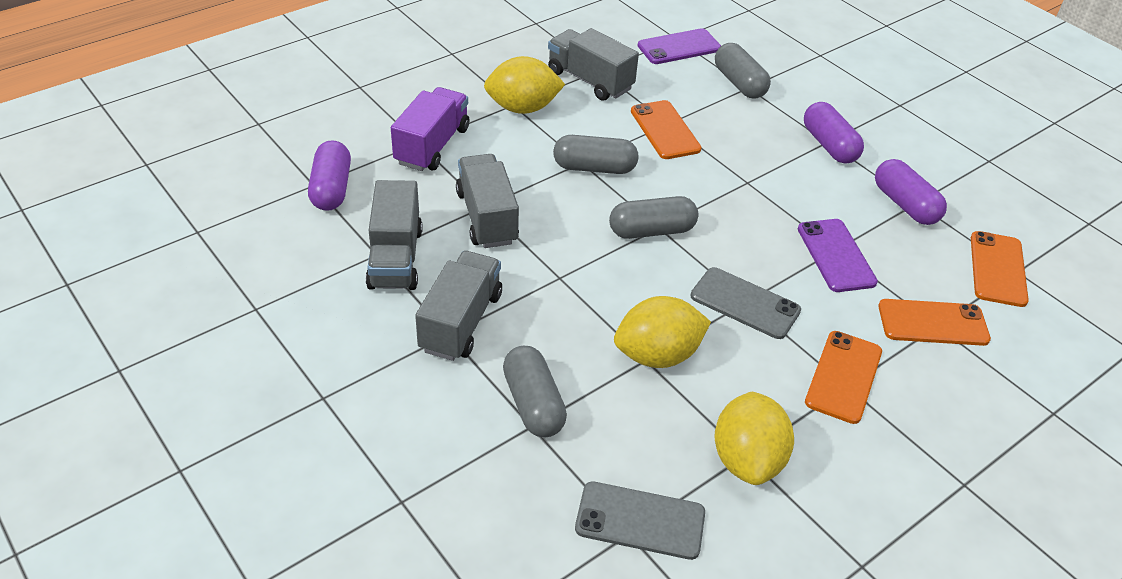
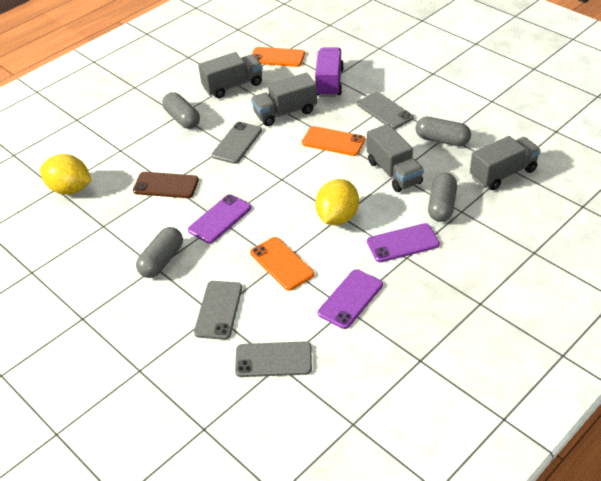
brown phone: 0 -> 1
grey phone: 2 -> 4
orange phone: 4 -> 3
purple capsule: 3 -> 0
purple phone: 2 -> 3
yellow lemon: 3 -> 2

